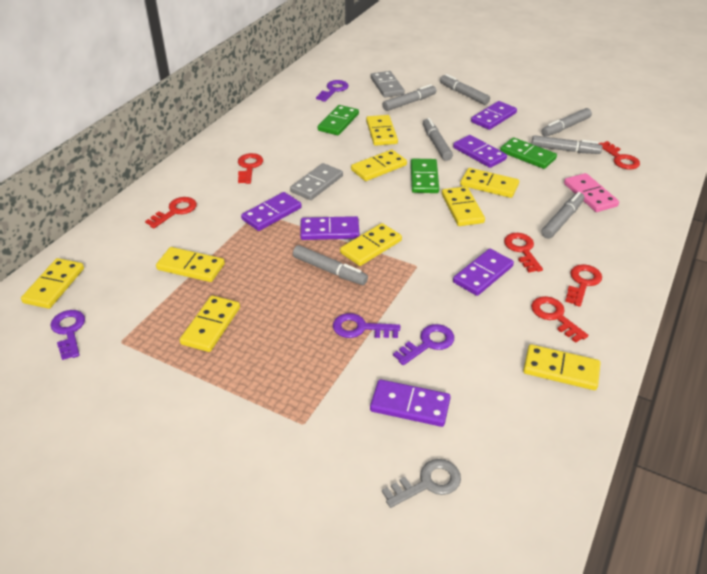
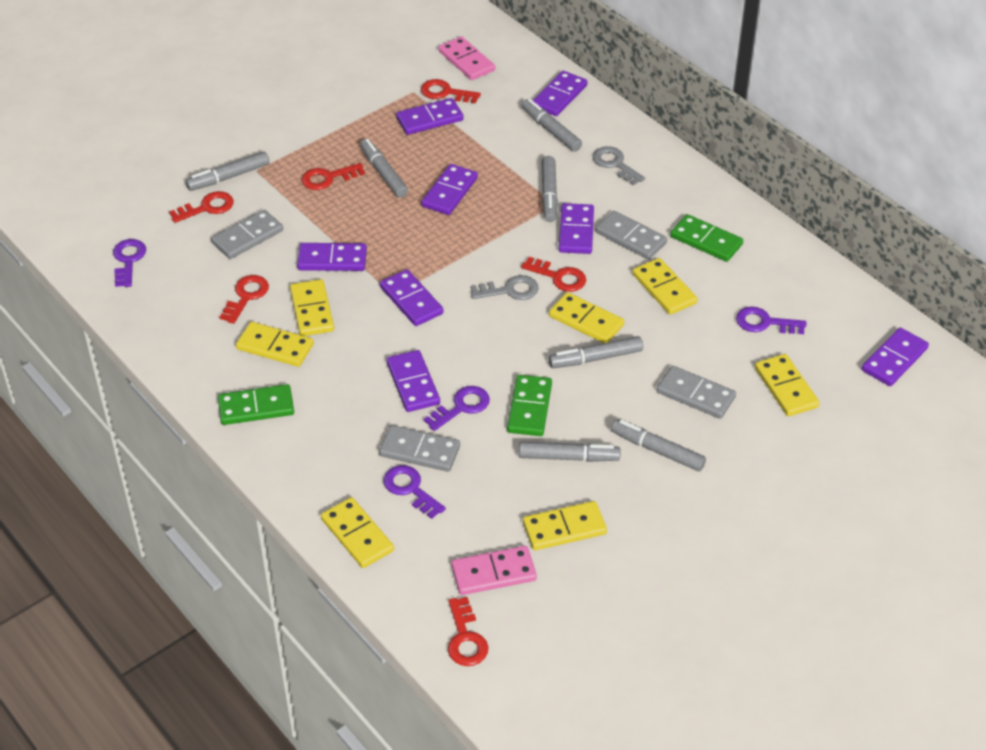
grey domino: 2 -> 4
grey key: 1 -> 2
pink domino: 1 -> 2
purple domino: 6 -> 8
yellow domino: 9 -> 7

